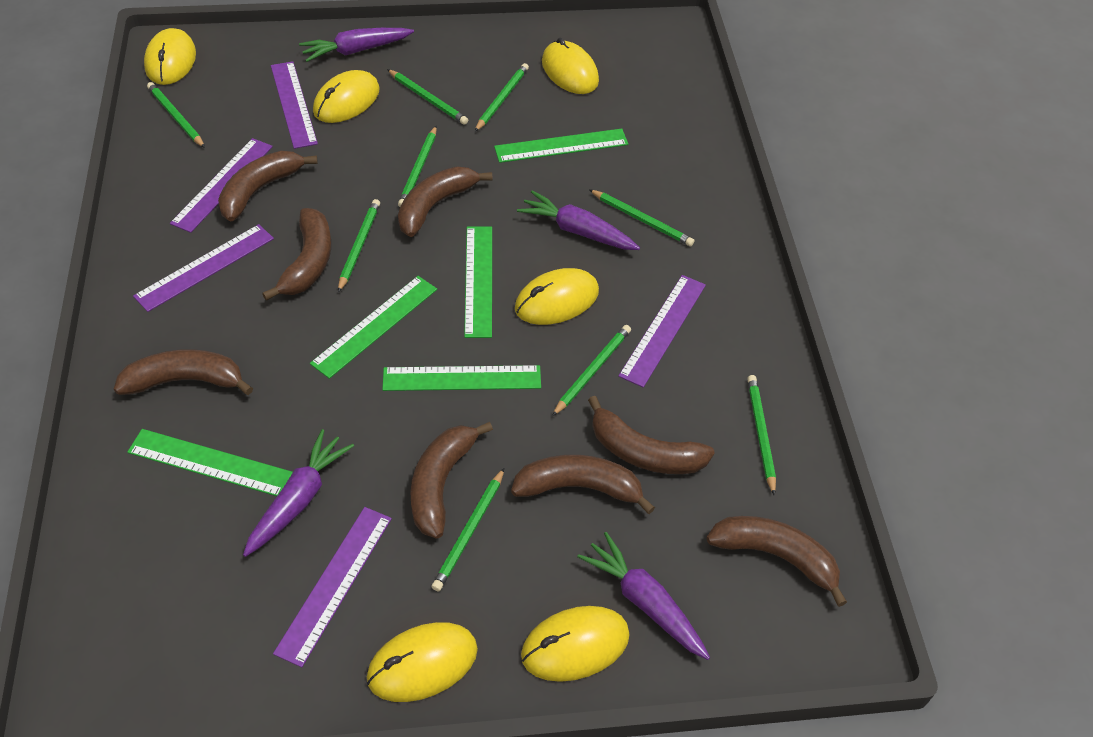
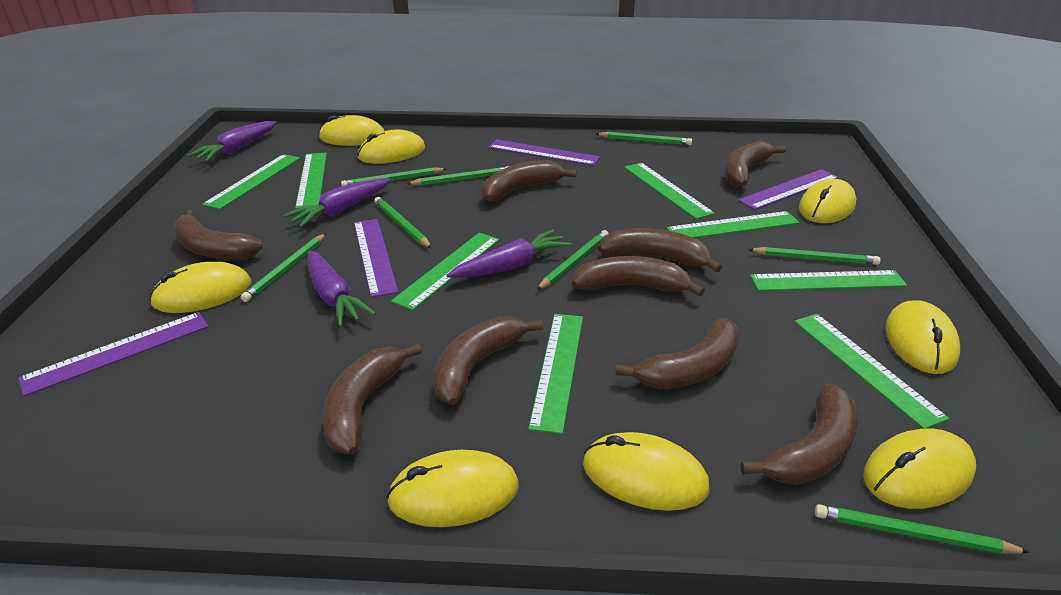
brown banana: 8 -> 9
green pencil: 9 -> 8
green ruler: 5 -> 8
purple ruler: 5 -> 4
yellow mouse: 6 -> 8

